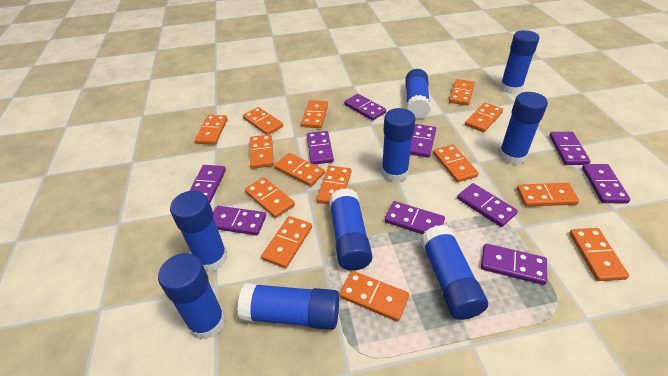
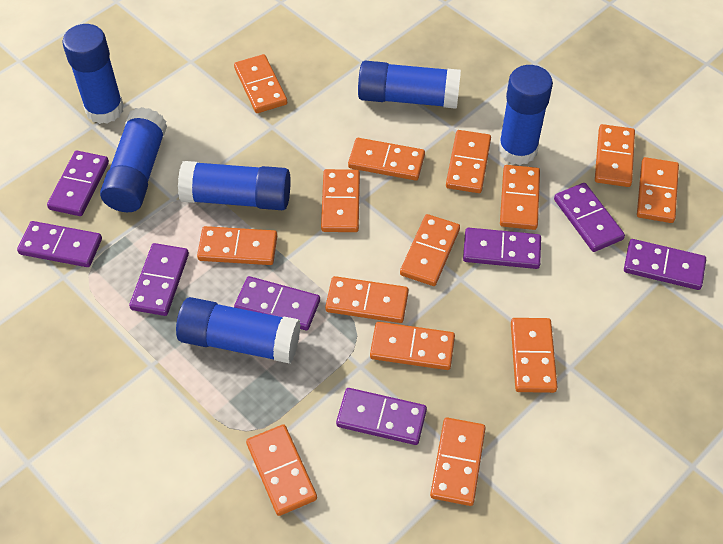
blue glue stick: 9 -> 6
purple domino: 10 -> 8

